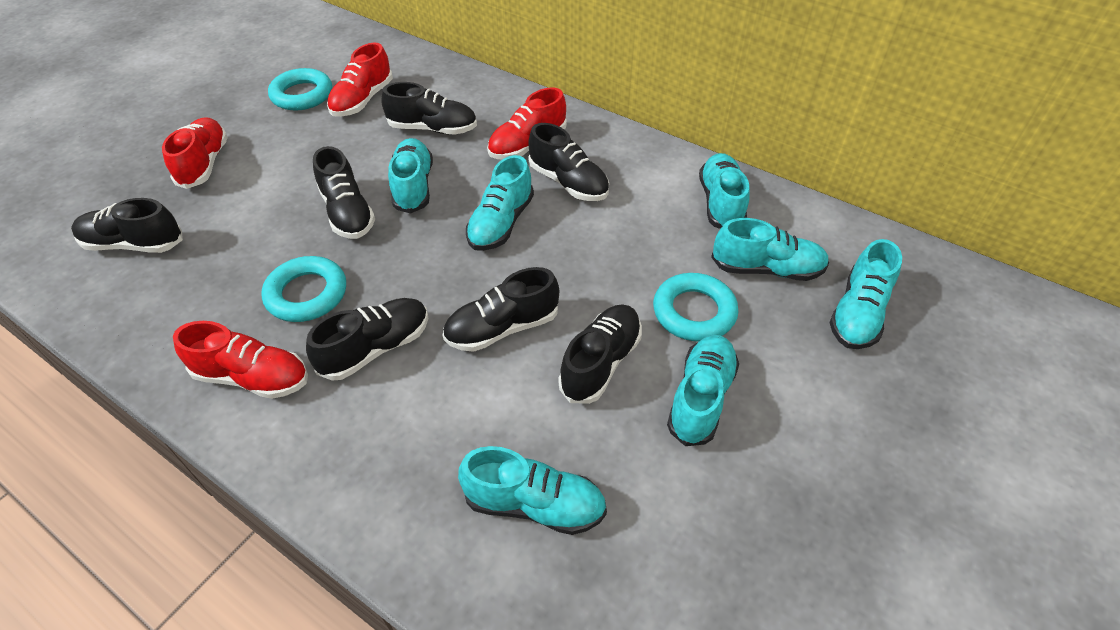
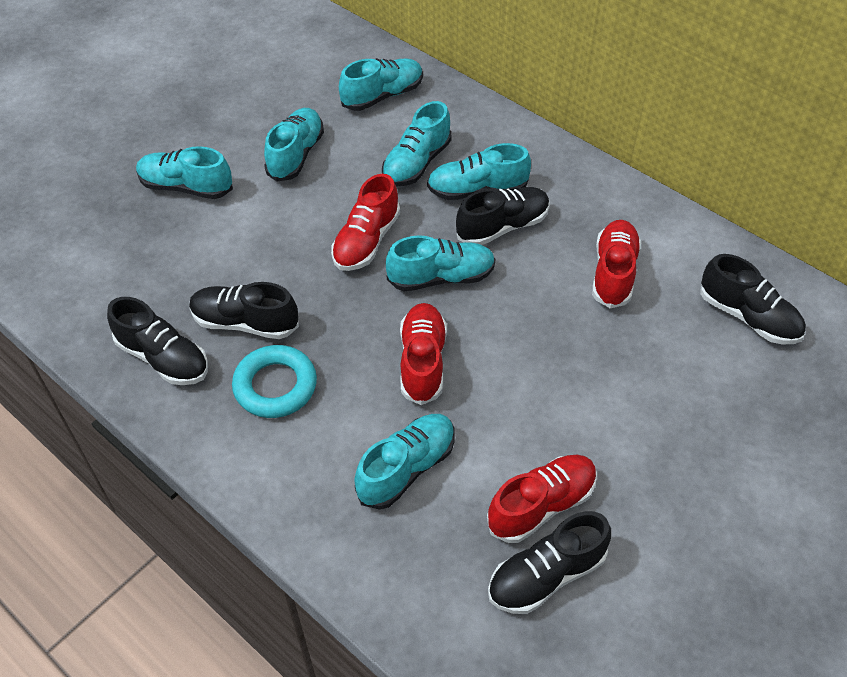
black shoe: 7 -> 5
turquoise ring: 3 -> 1

